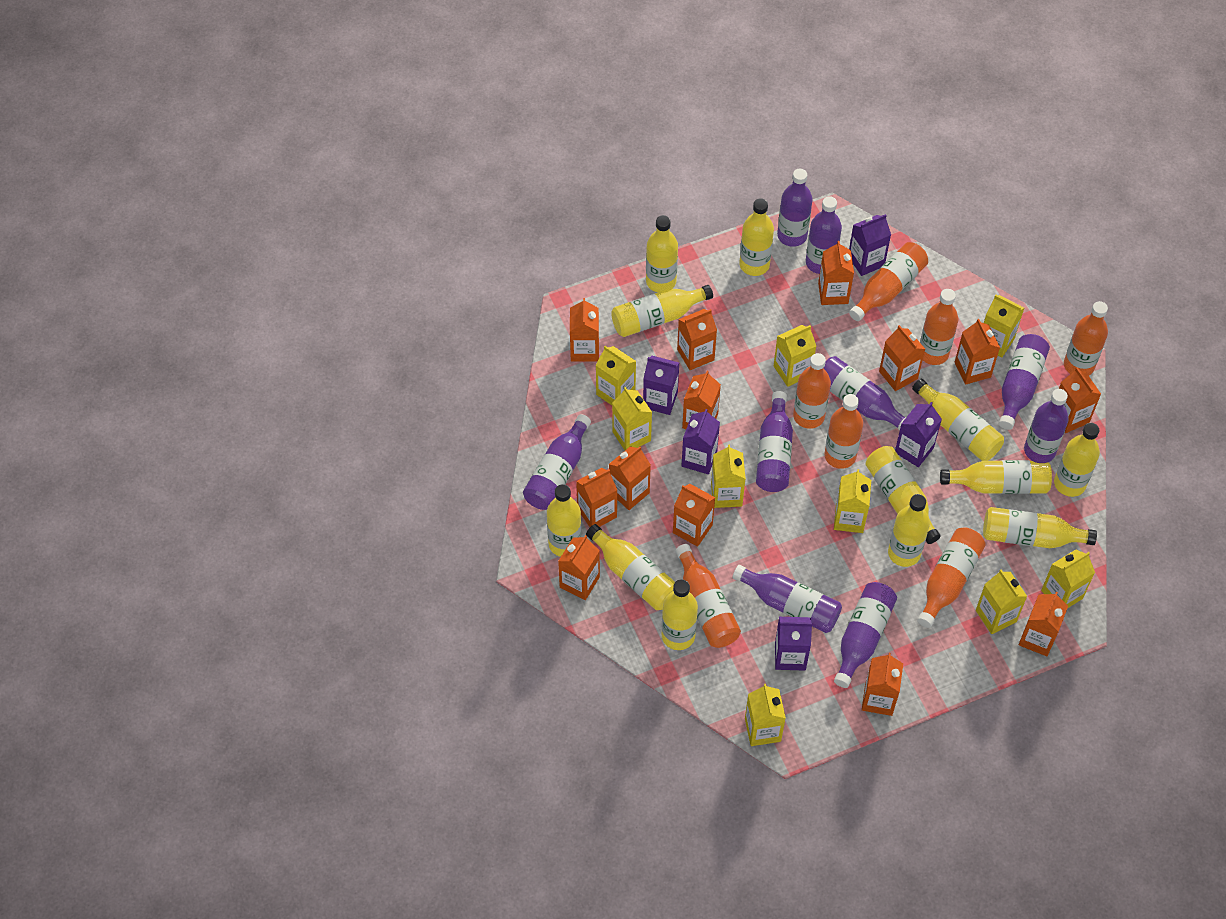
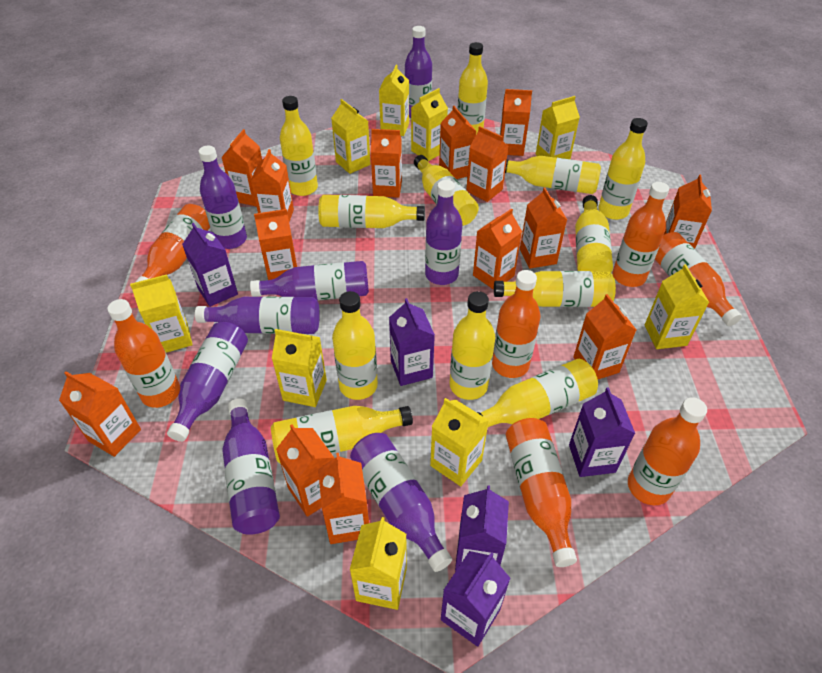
orange carton: 13 -> 14
purple bottle: 9 -> 8

